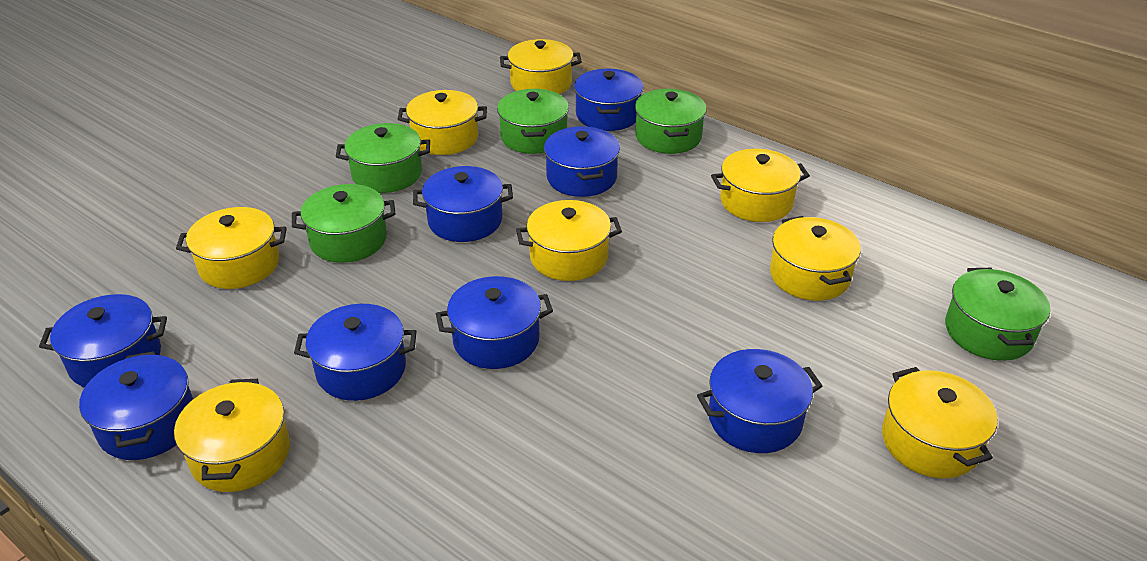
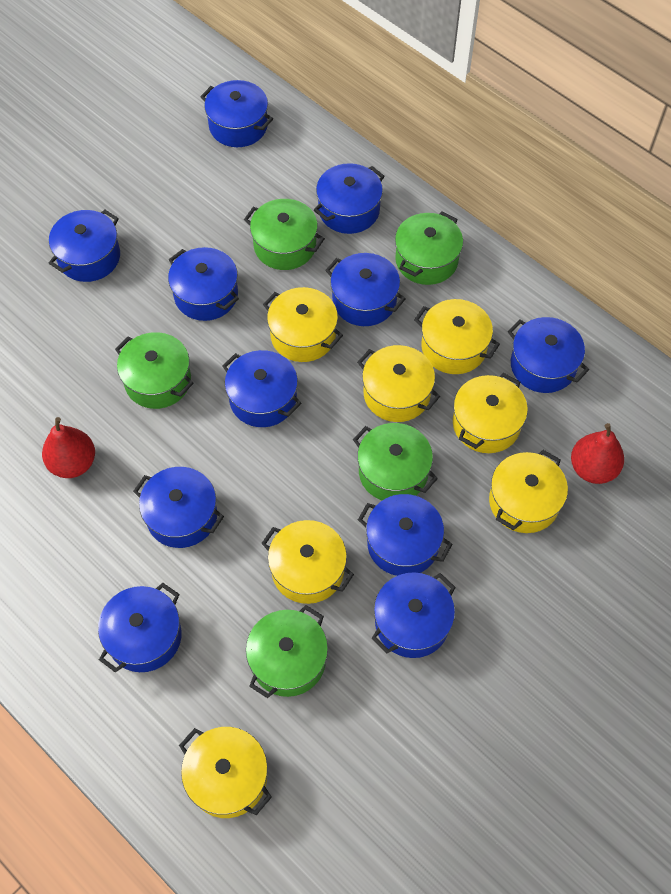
blue pot: 8 -> 11
red pear: 0 -> 2
yellow pot: 8 -> 7

